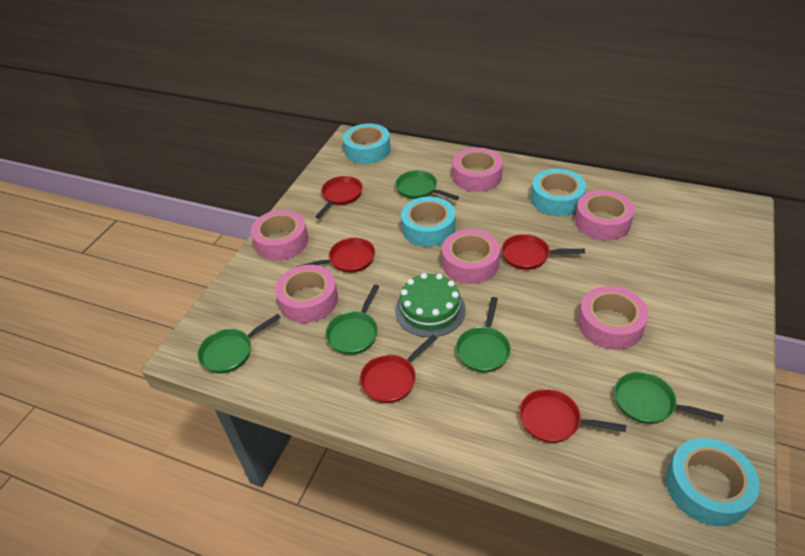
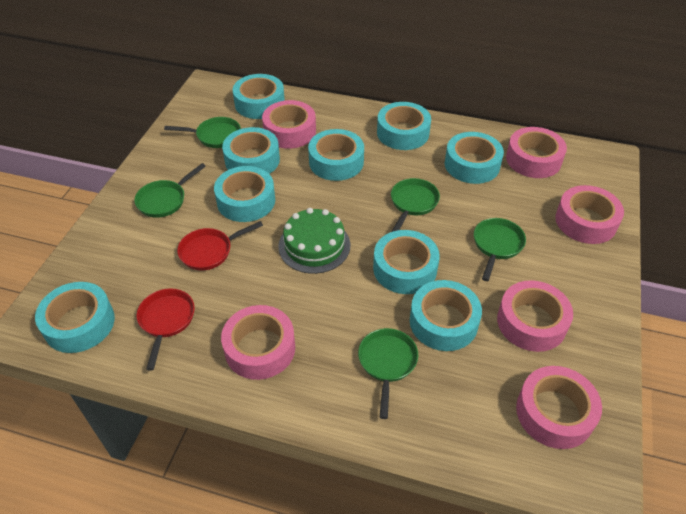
red pan: 5 -> 2
turquoise tape: 4 -> 9

